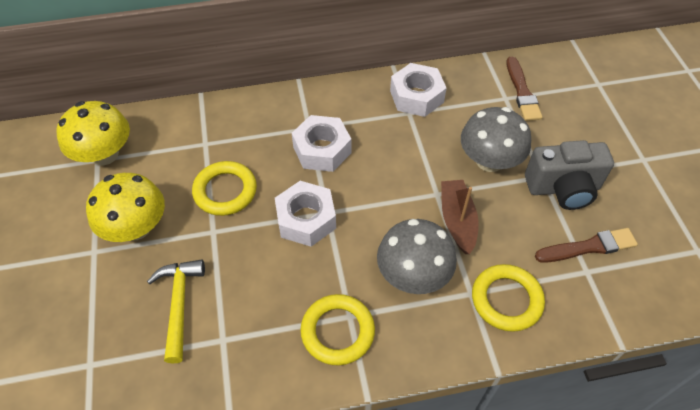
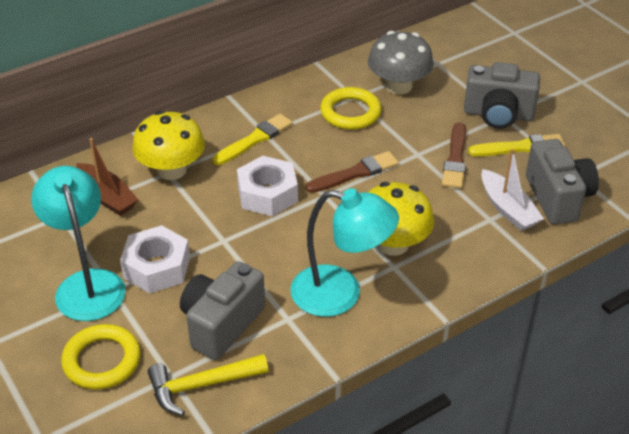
grey camera: 1 -> 3
grey mushroom: 2 -> 1
turquoise lamp: 0 -> 2
white boat: 0 -> 1
white nut: 3 -> 2
yellow brush: 0 -> 2
yellow ring: 3 -> 2

